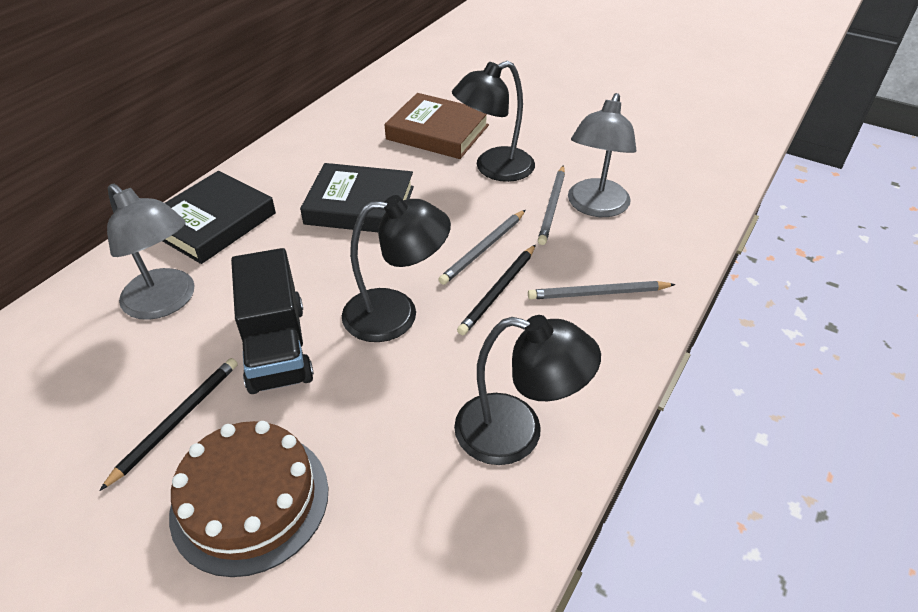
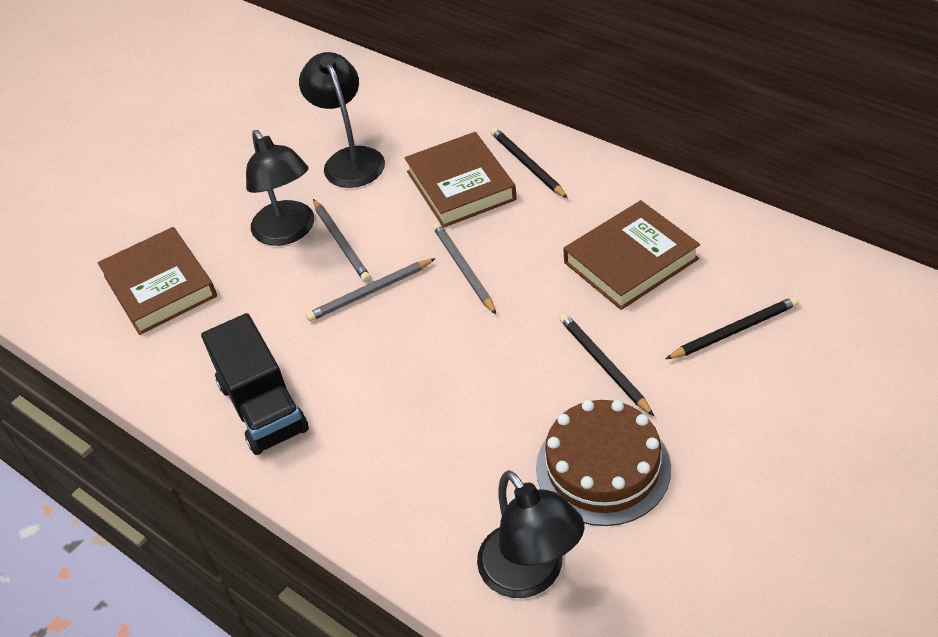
black book: 2 -> 0
black pencil: 2 -> 3
brown book: 1 -> 3
grey lamp: 2 -> 0

